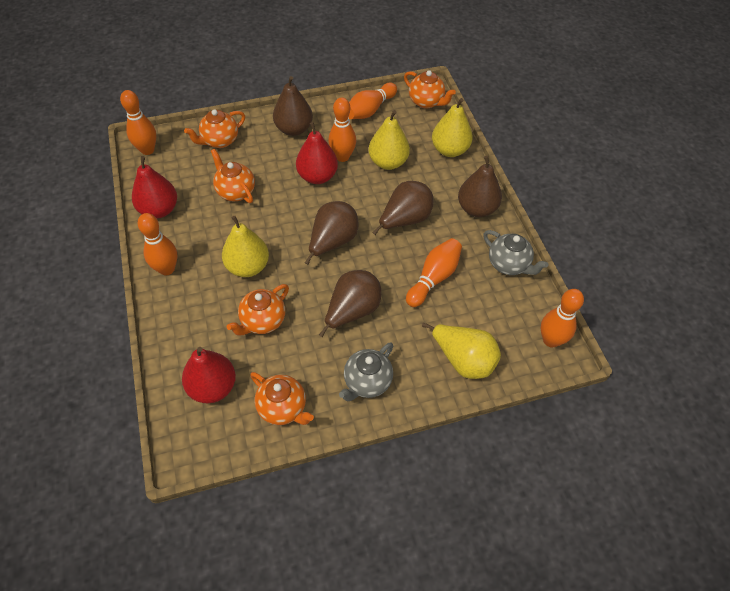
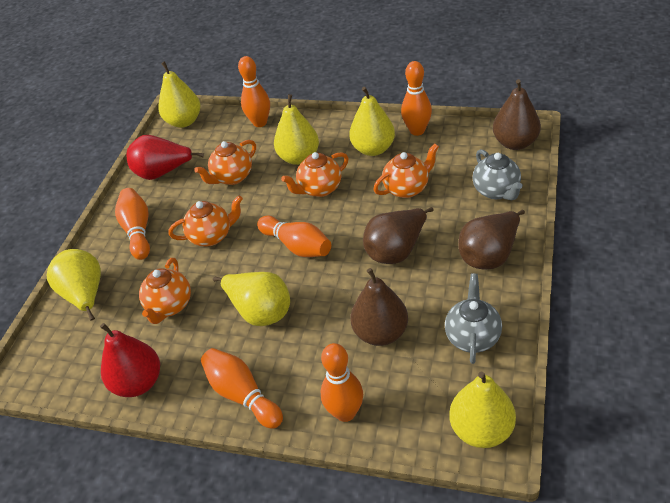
brown pear: 5 -> 4
red pear: 3 -> 2
yellow pear: 4 -> 6

